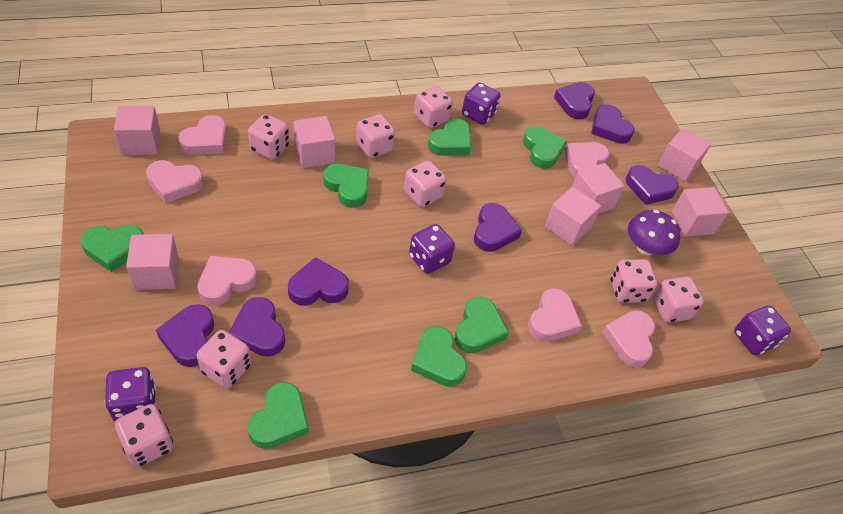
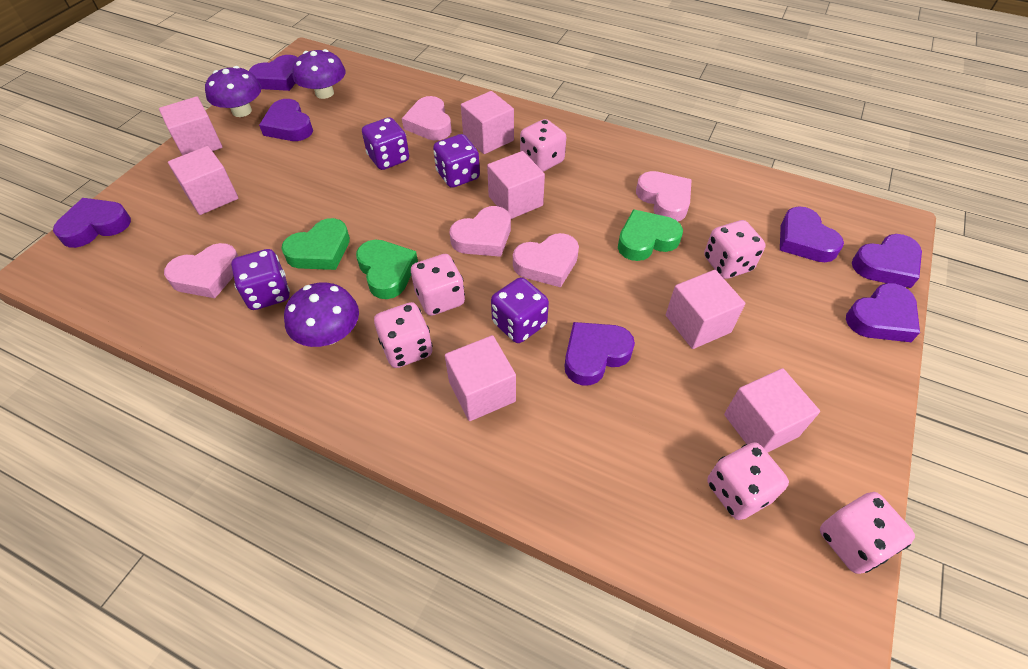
green heart: 7 -> 3
pink dice: 8 -> 6
pink heart: 6 -> 5
purple mushroom: 1 -> 3

